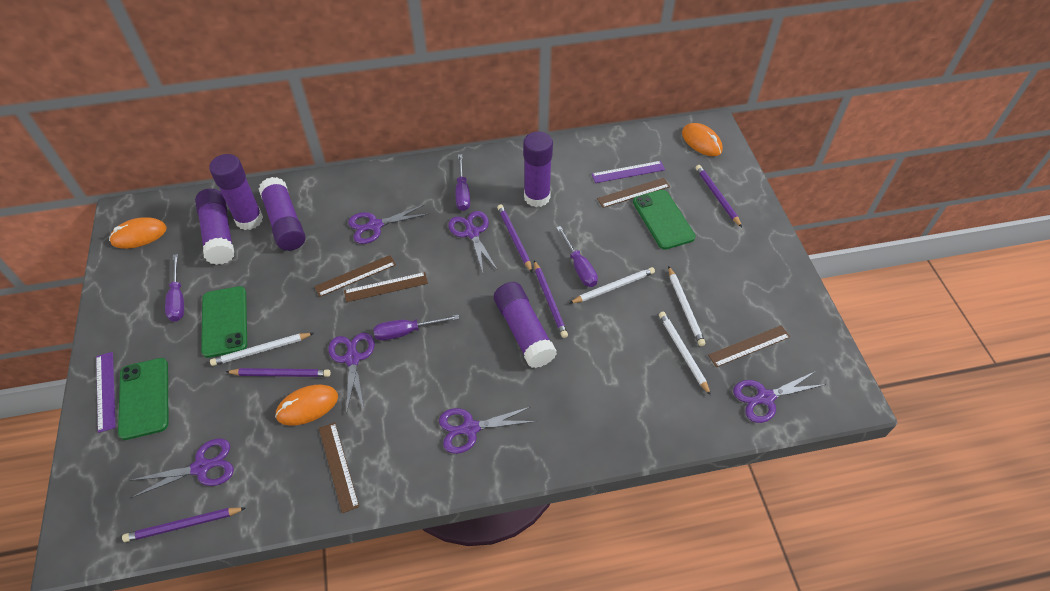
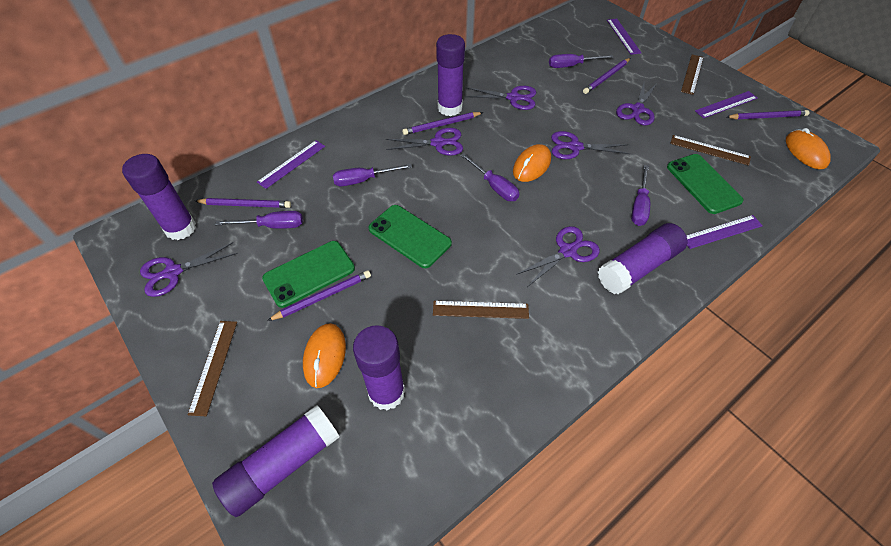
brown ruler: 5 -> 4
purple ruler: 2 -> 4
purple screwdriver: 4 -> 5
white pencil: 4 -> 0

